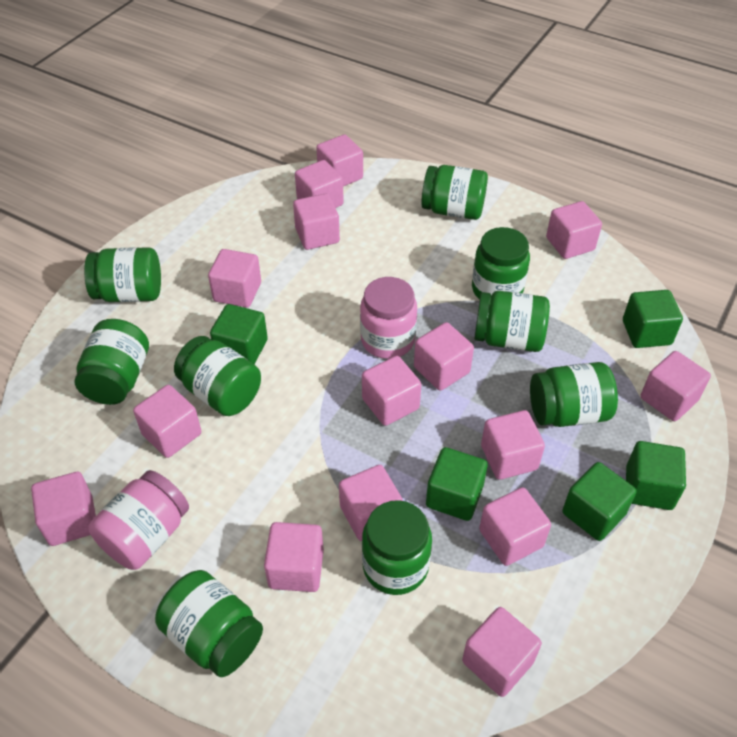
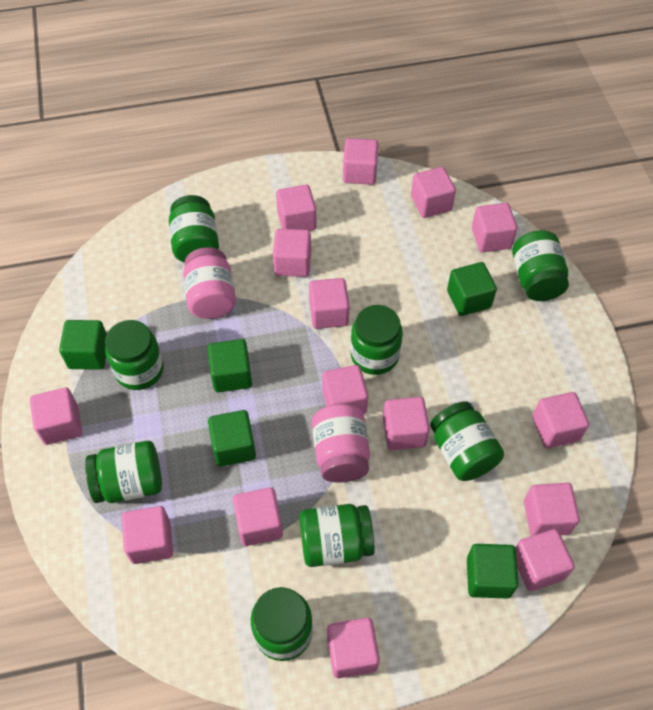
green jar: 9 -> 8

